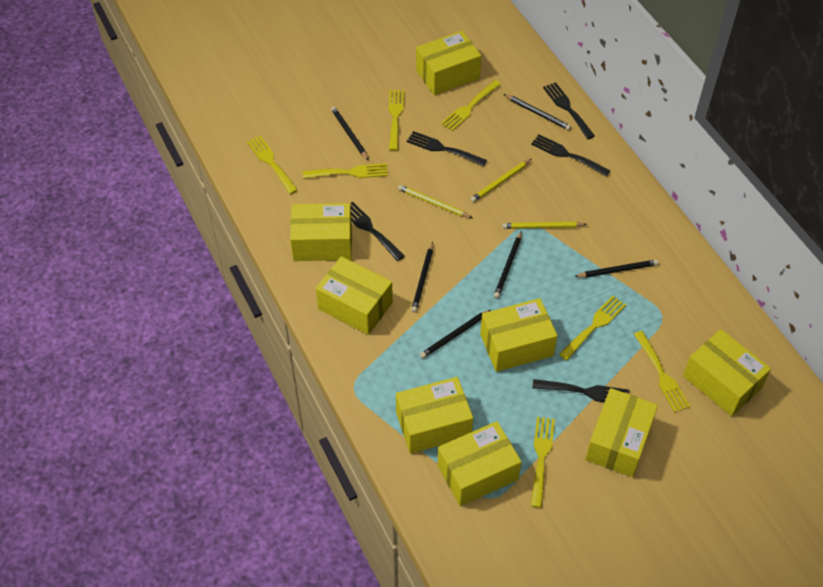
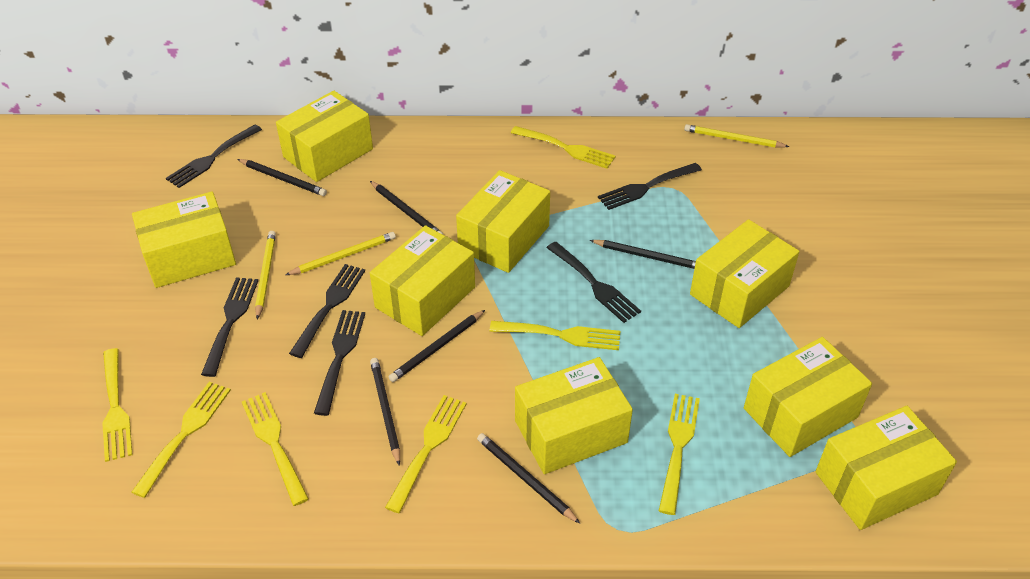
black fork: 5 -> 6

